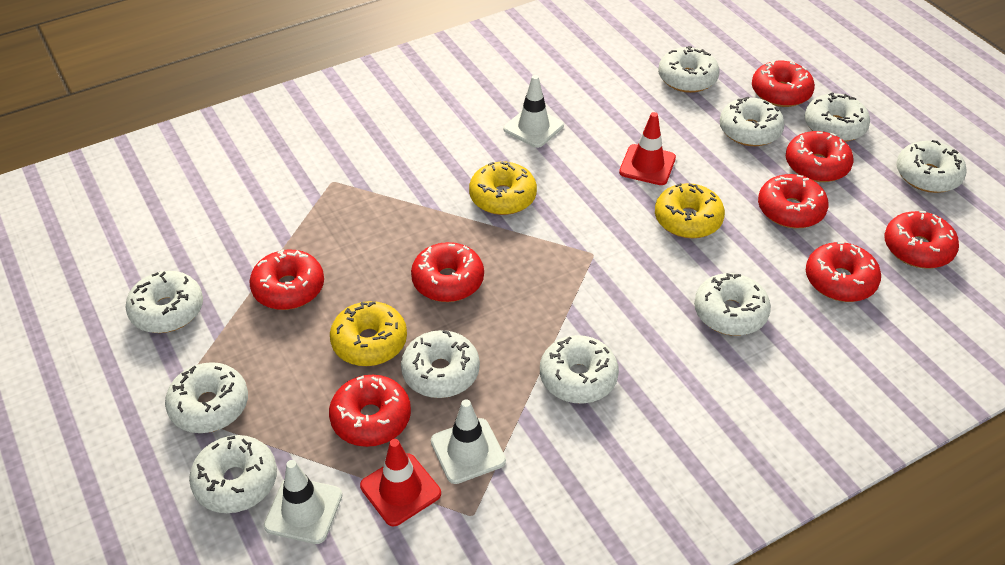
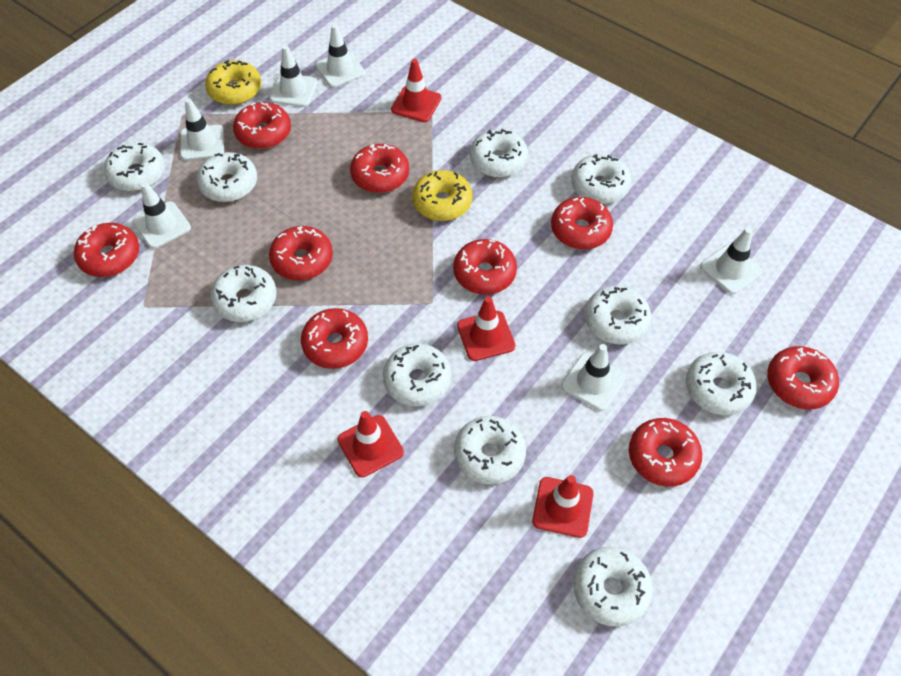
red donut: 8 -> 9
red traffic cone: 2 -> 4
white traffic cone: 3 -> 6
yellow donut: 3 -> 2

